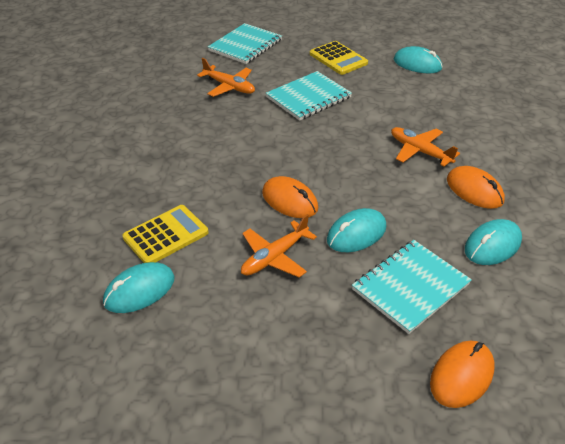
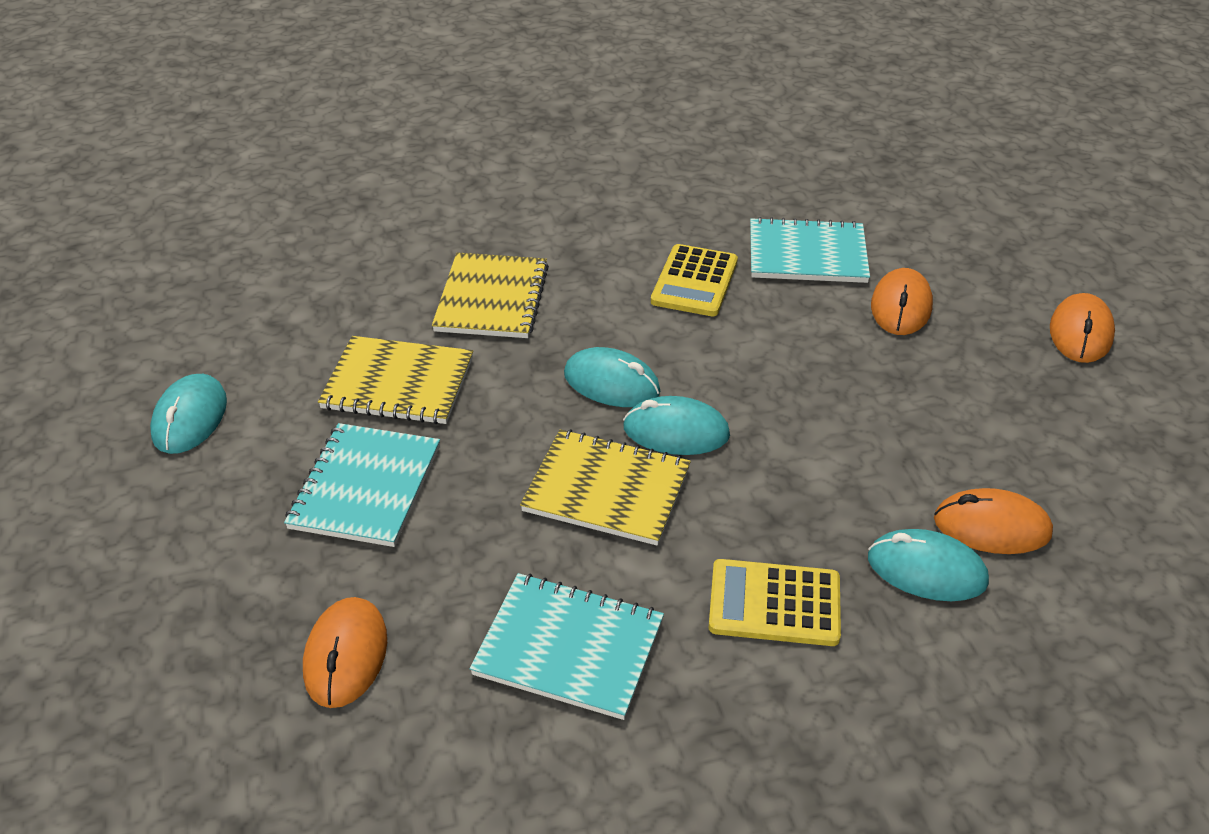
orange mouse: 3 -> 4
orange plane: 3 -> 0
yellow notebook: 0 -> 3

